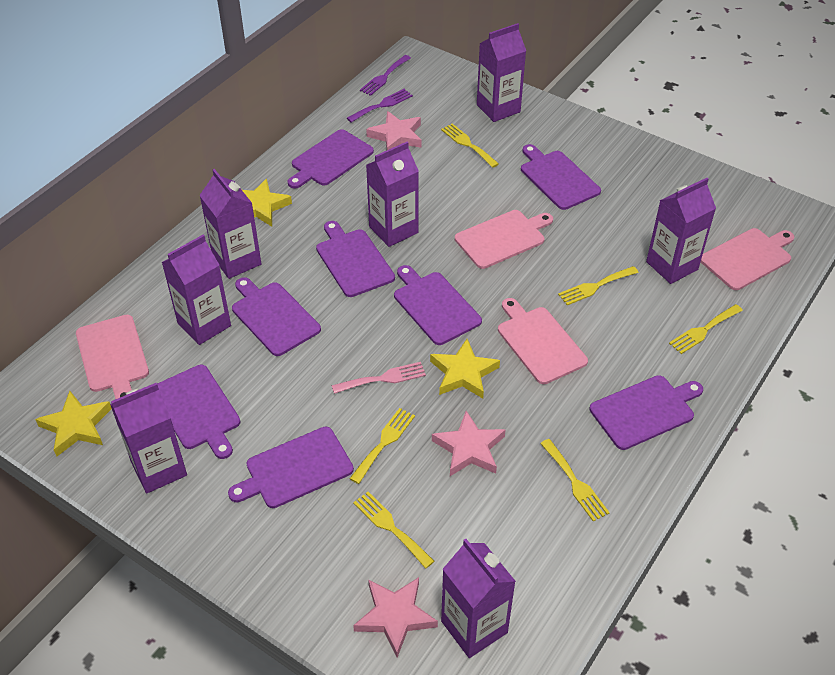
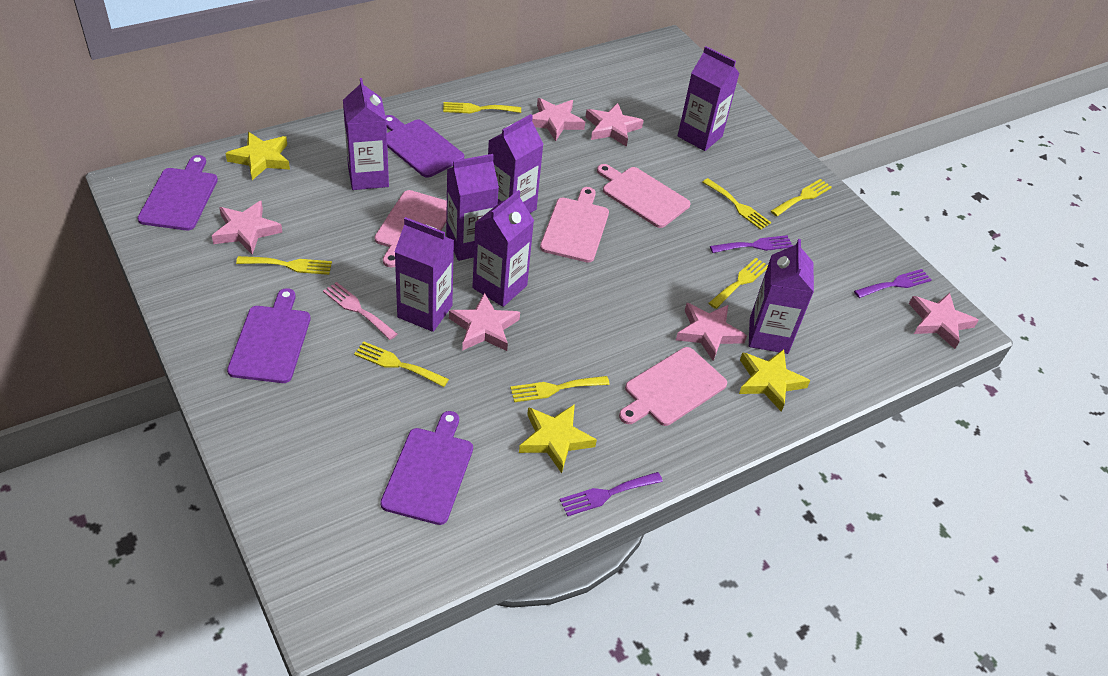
pink star: 3 -> 6
purple cutting board: 8 -> 4
purple fork: 2 -> 3
yellow fork: 6 -> 7

